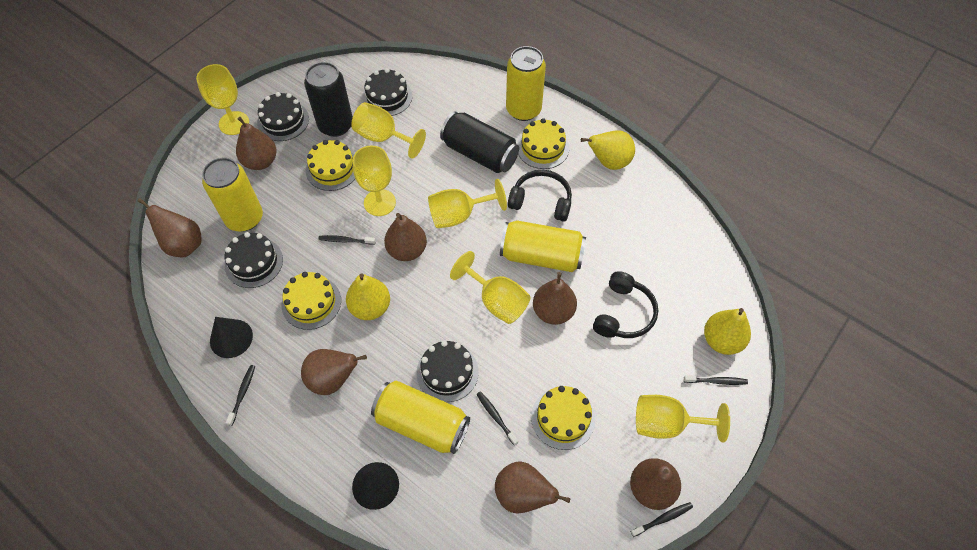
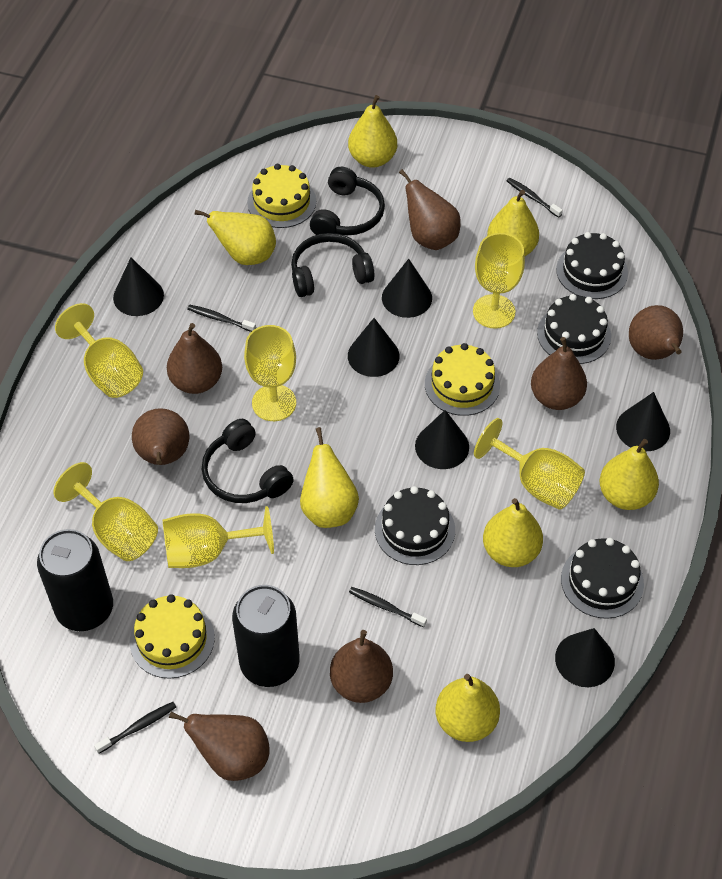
black cone: 2 -> 6
black headphones: 2 -> 3
black toothbrush: 5 -> 4
yellow cake: 4 -> 3
yellow can: 4 -> 0
yellow pear: 3 -> 7

